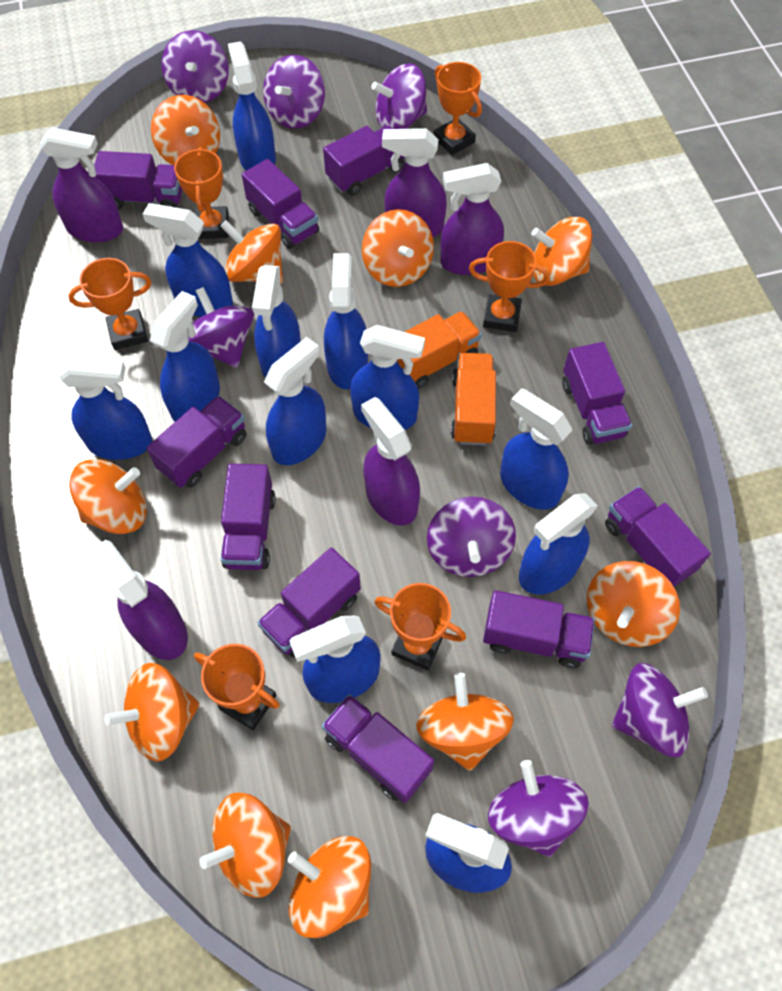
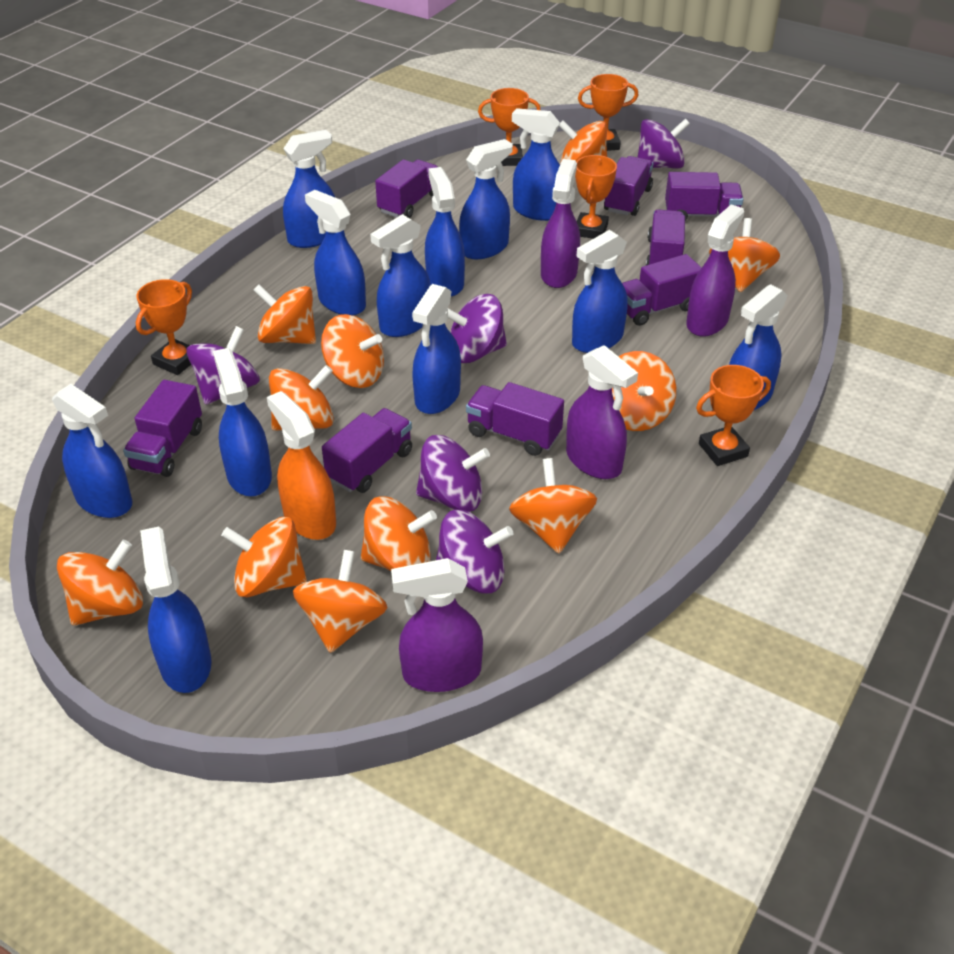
orange spinning top: 10 -> 11
orange spray bottle: 0 -> 1
orange trophy: 6 -> 5
orange truck: 2 -> 0
purple spinning top: 7 -> 5
purple spray bottle: 5 -> 4
purple truck: 10 -> 8

